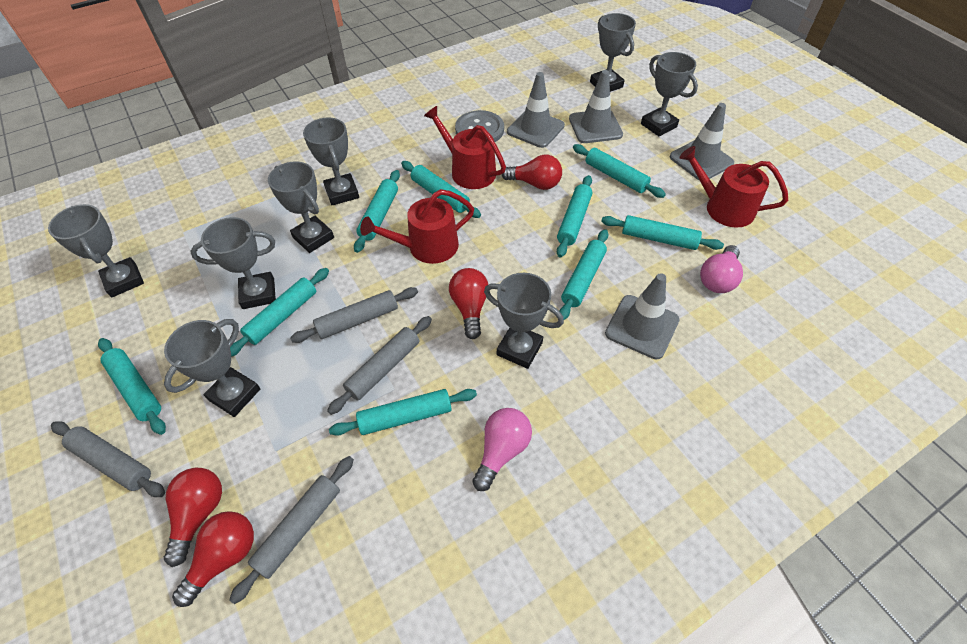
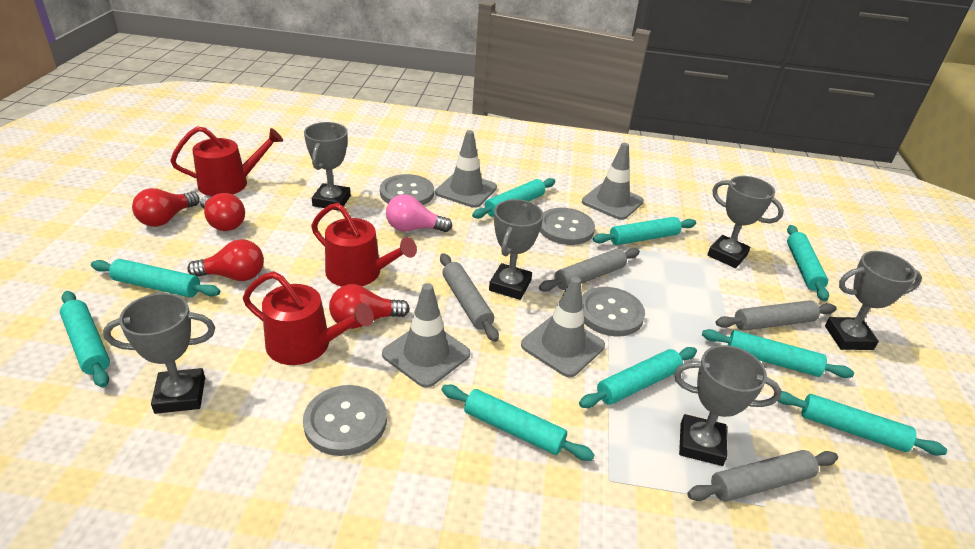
grey button: 1 -> 4
grey trophy: 8 -> 6
pink light bulb: 2 -> 1

